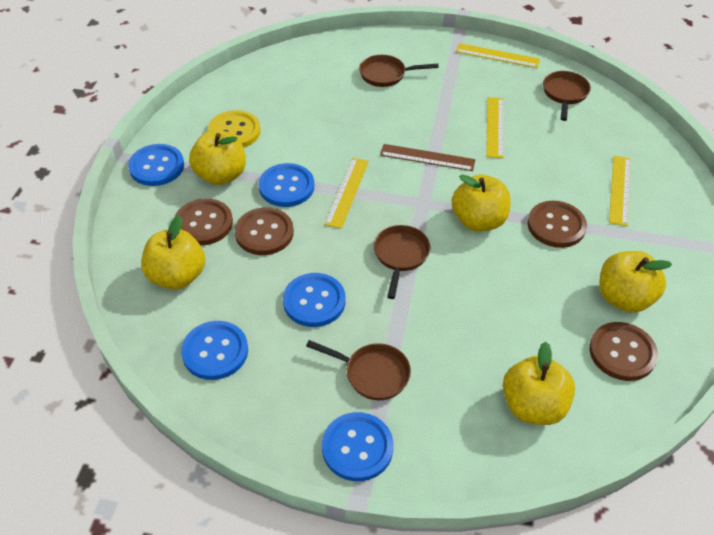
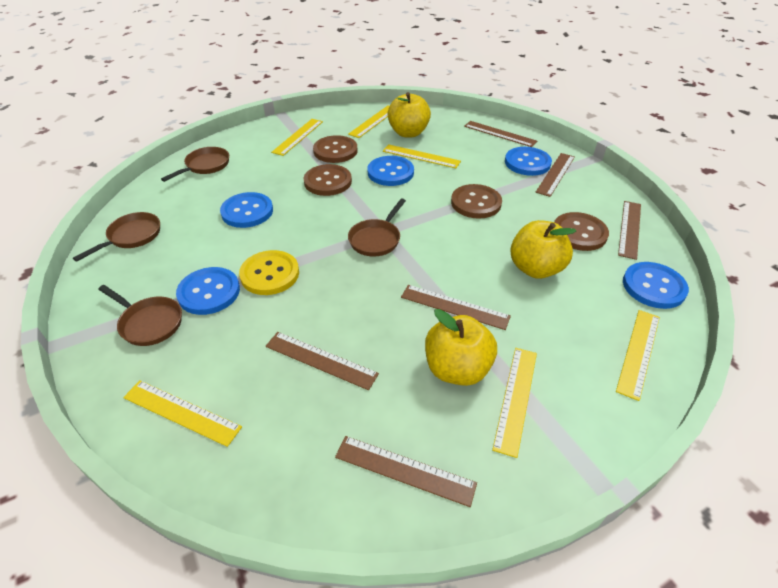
brown ruler: 1 -> 6
yellow apple: 5 -> 3
yellow ruler: 4 -> 6

